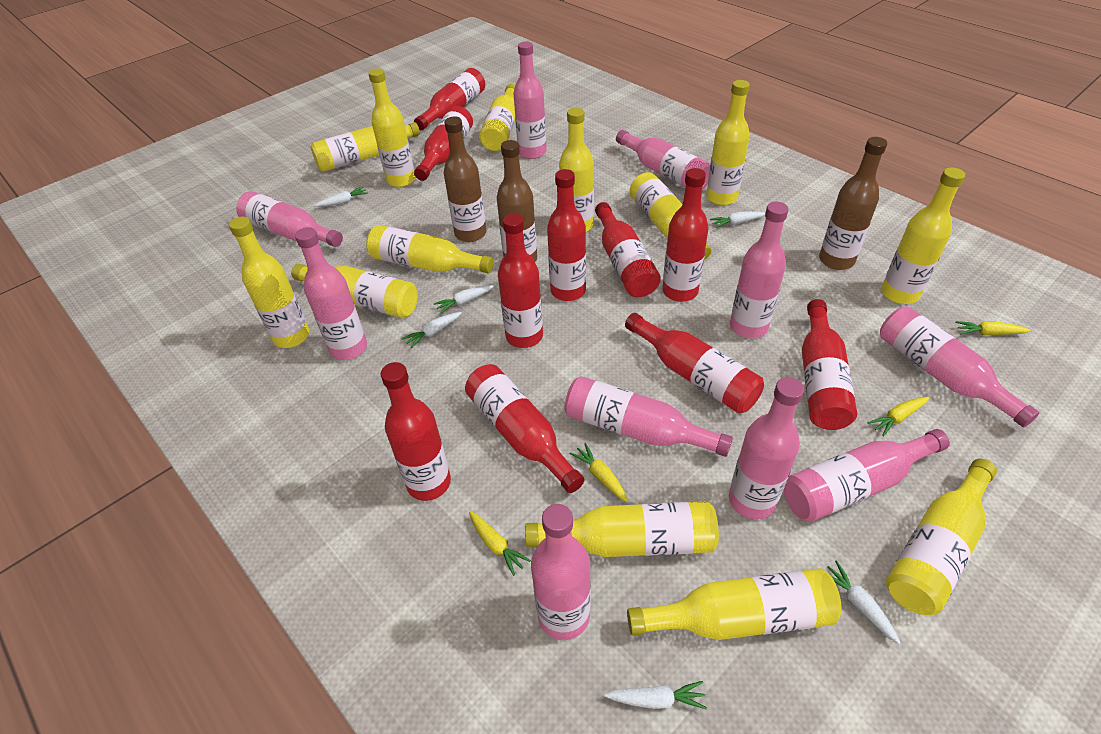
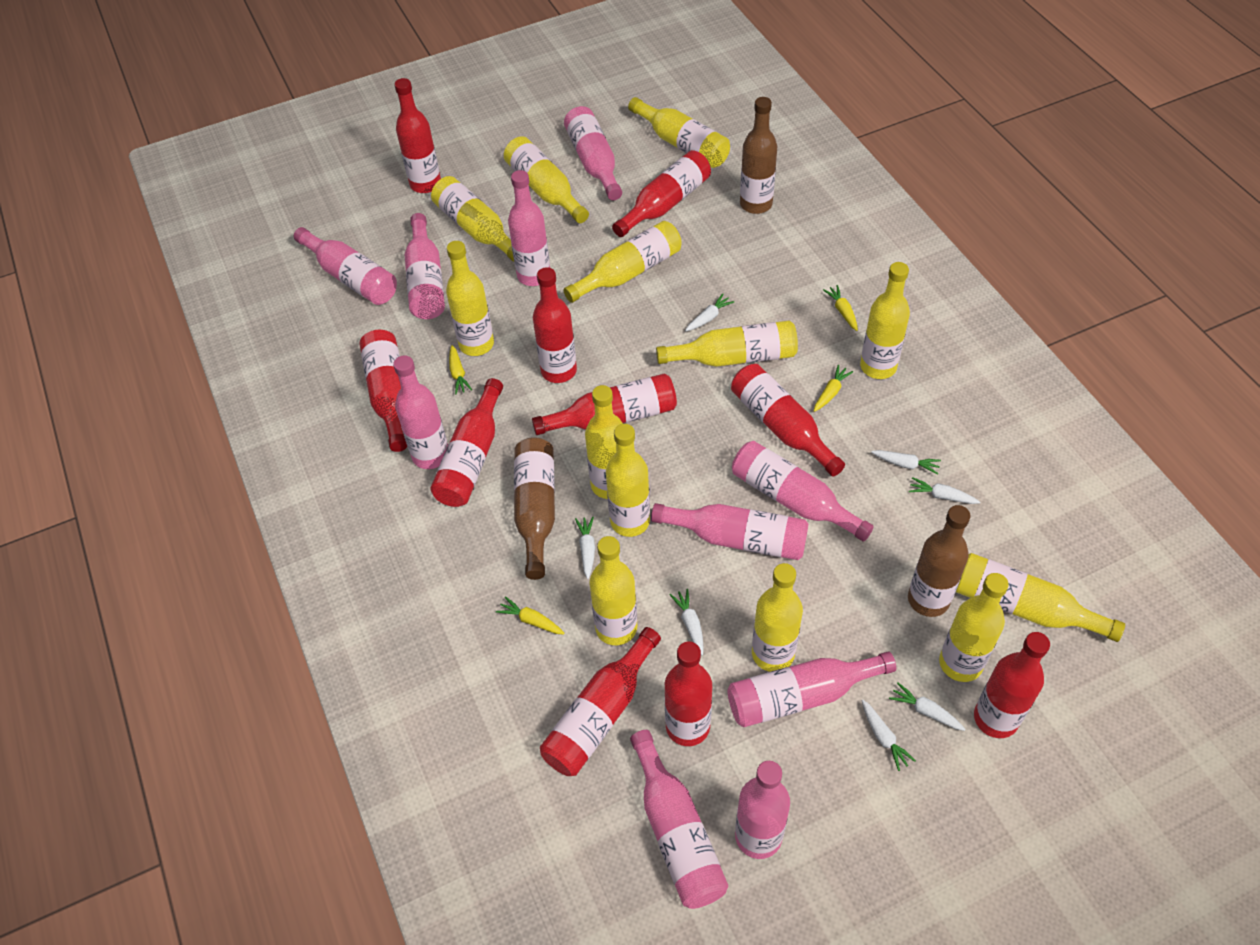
white carrot: 6 -> 7

